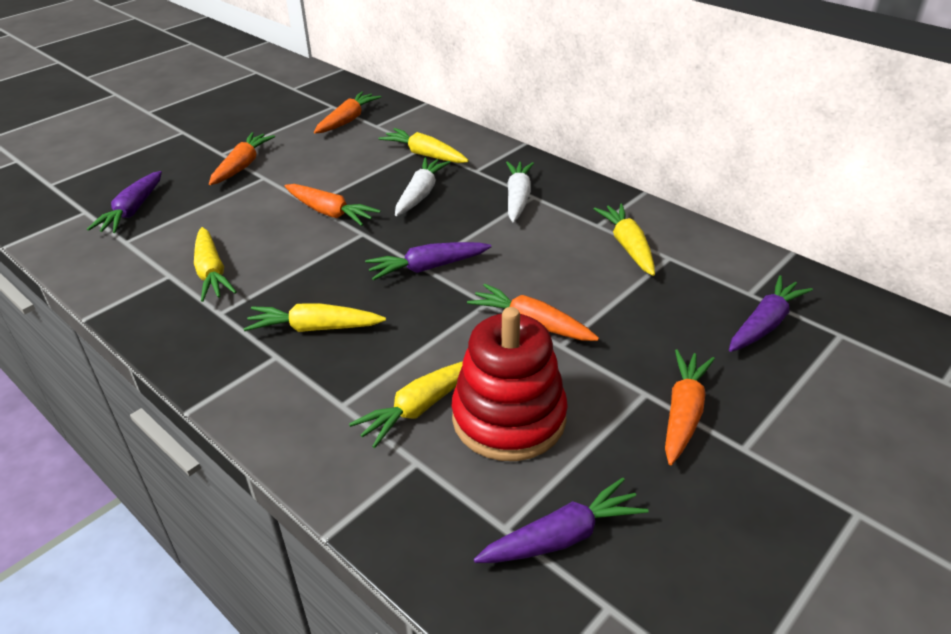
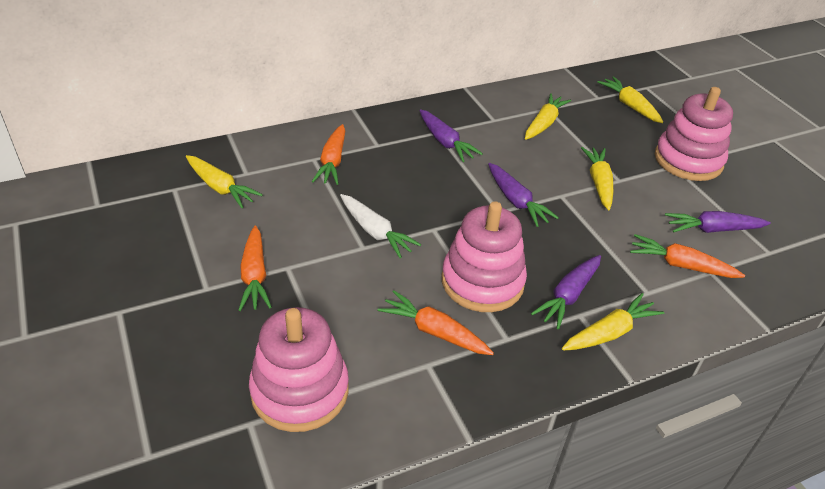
orange carrot: 5 -> 4
pink stacking toy: 0 -> 3
red stacking toy: 1 -> 0
white carrot: 2 -> 1

